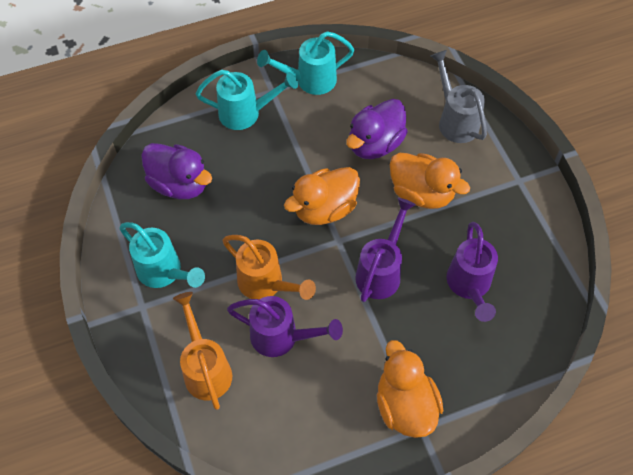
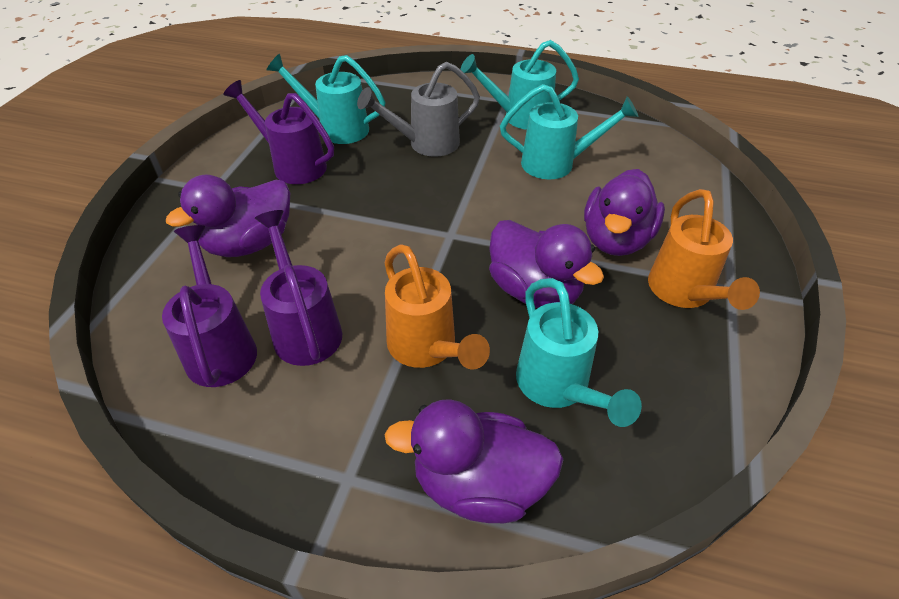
orange duck: 3 -> 0
purple duck: 2 -> 4
turquoise watering can: 3 -> 4

